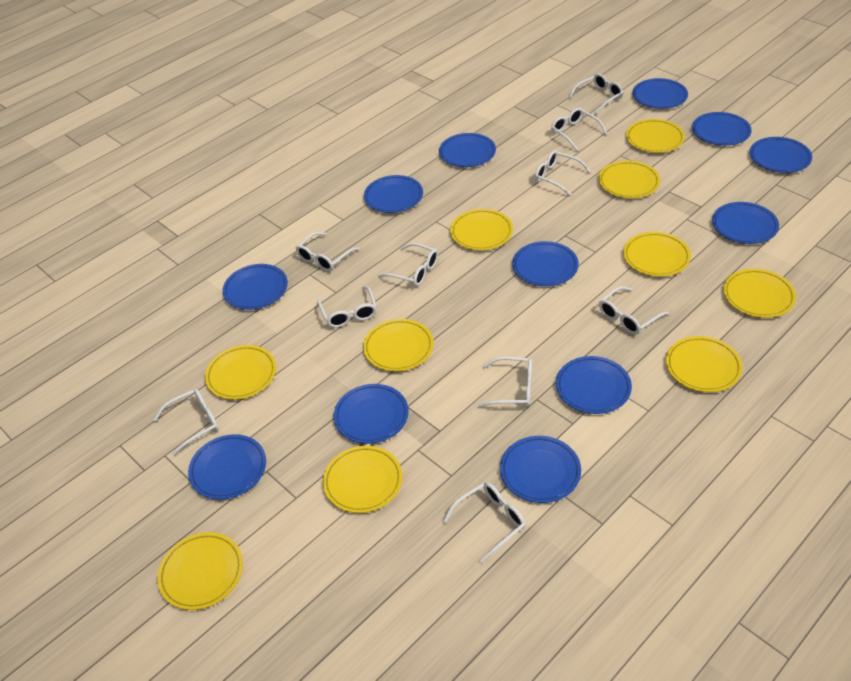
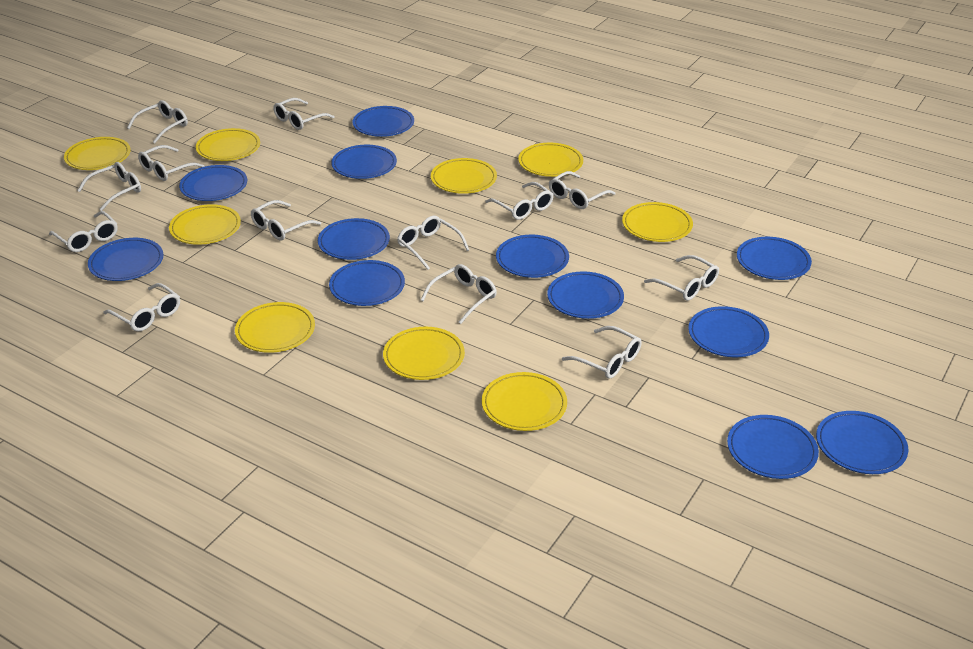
white glasses: 10 -> 13
yellow plate: 10 -> 9

